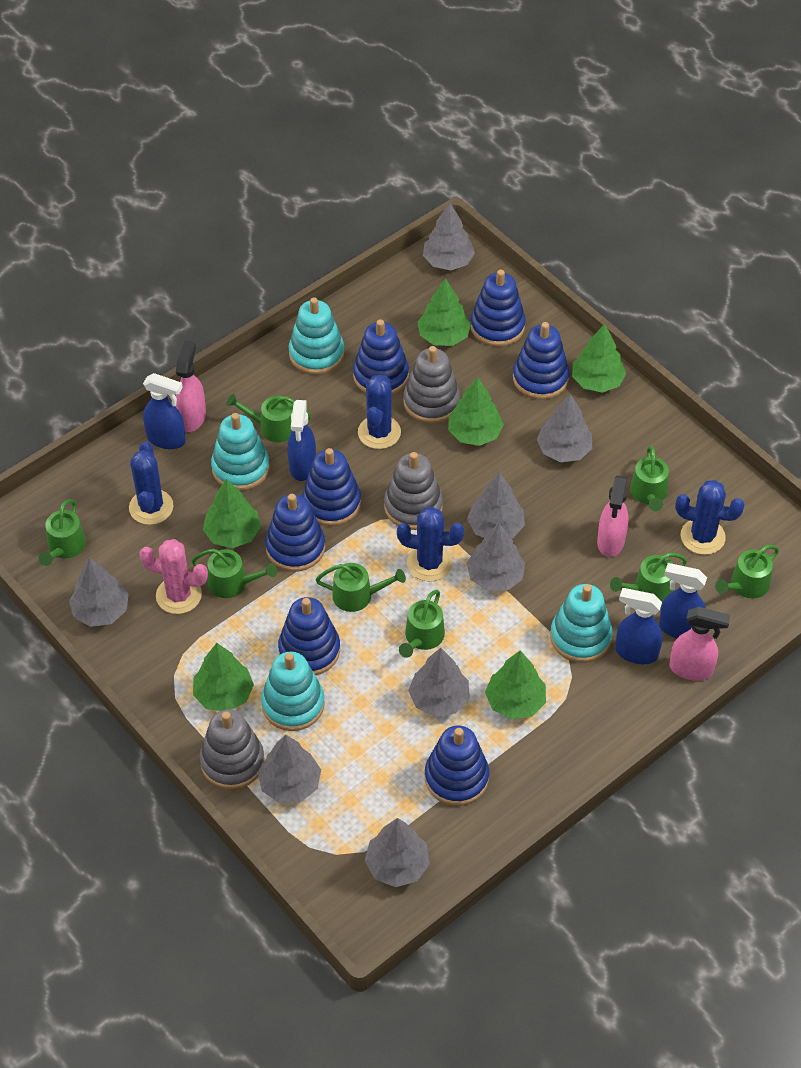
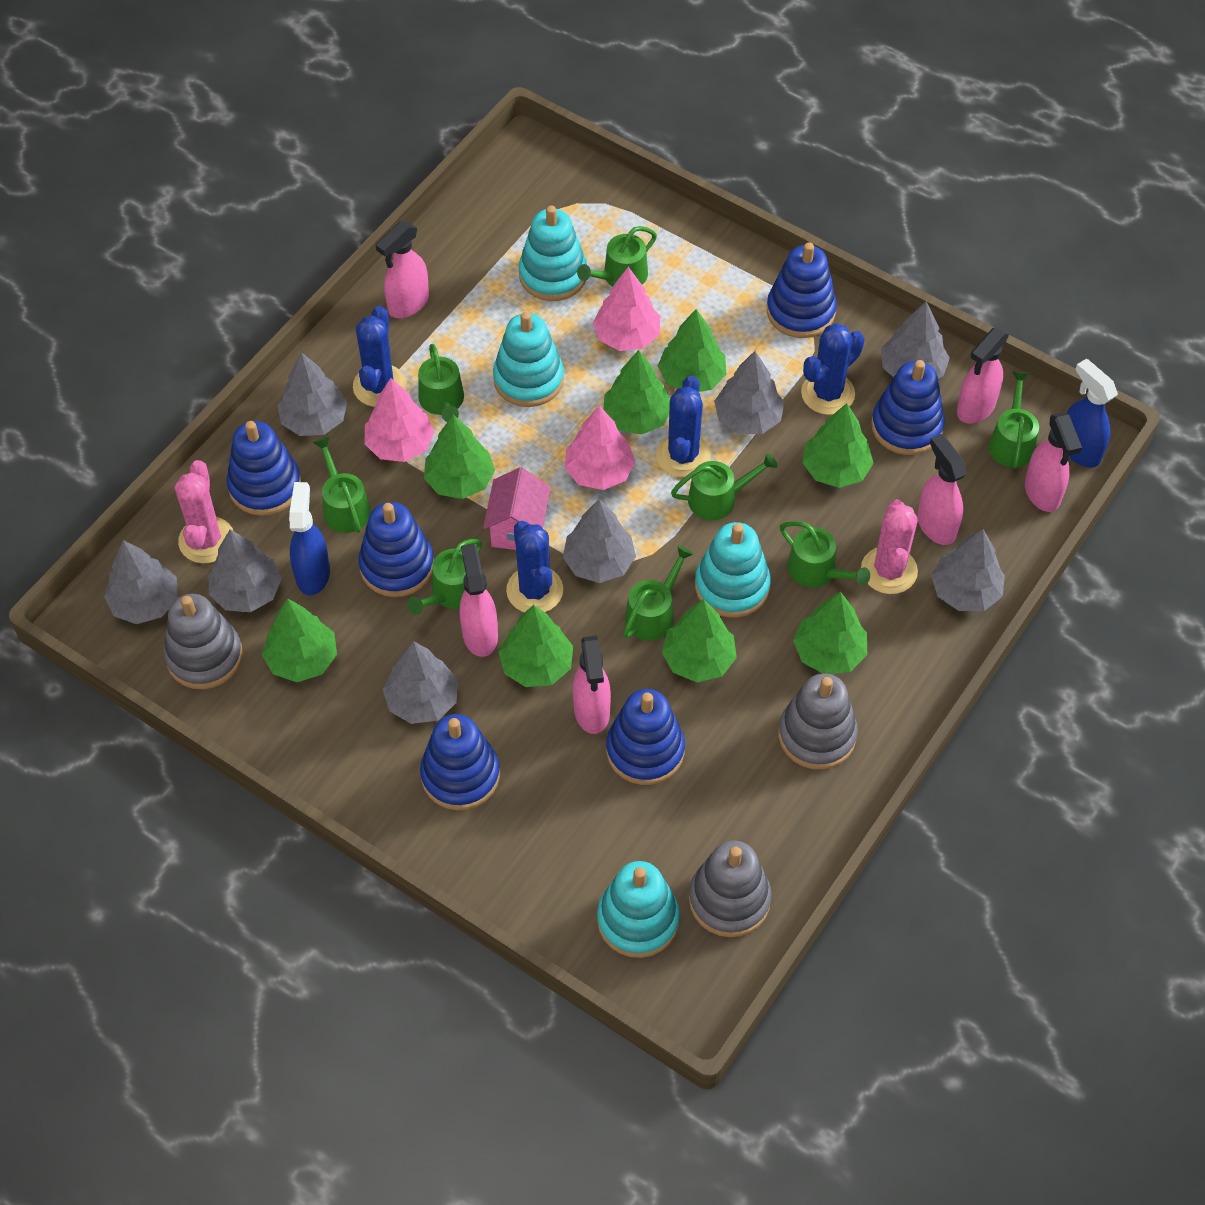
blue spray bottle: 4 -> 2
blue stacking toy: 7 -> 6
green tree: 6 -> 8
pink cactus: 1 -> 2
pink house: 0 -> 1
pink spray bottle: 3 -> 6
pink tree: 0 -> 3

